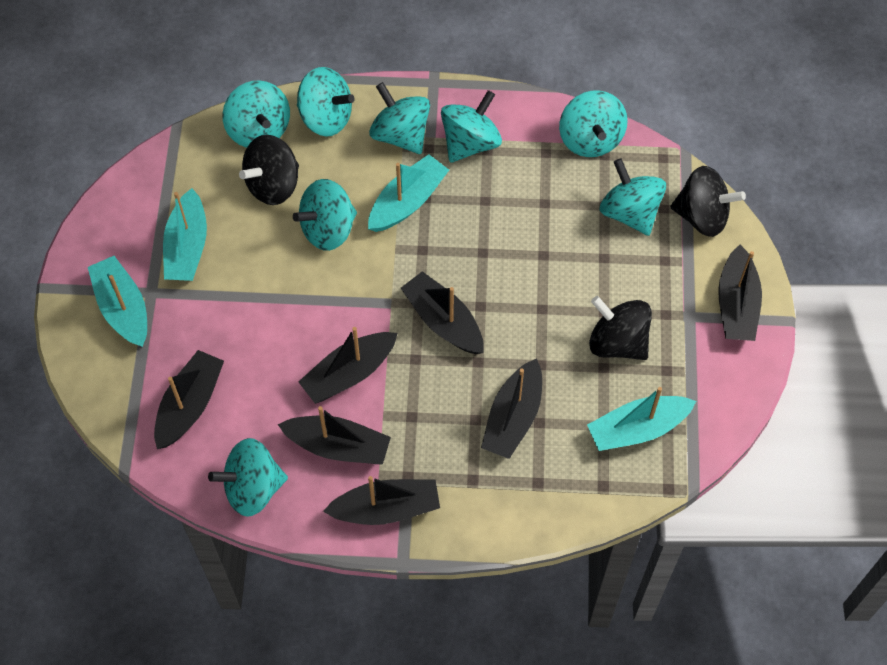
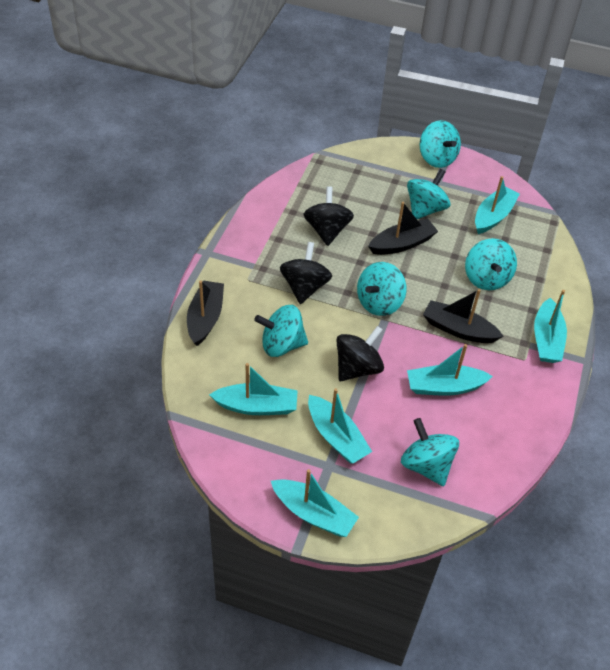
black boat: 7 -> 3
turquoise boat: 4 -> 6
turquoise spinning top: 8 -> 6

